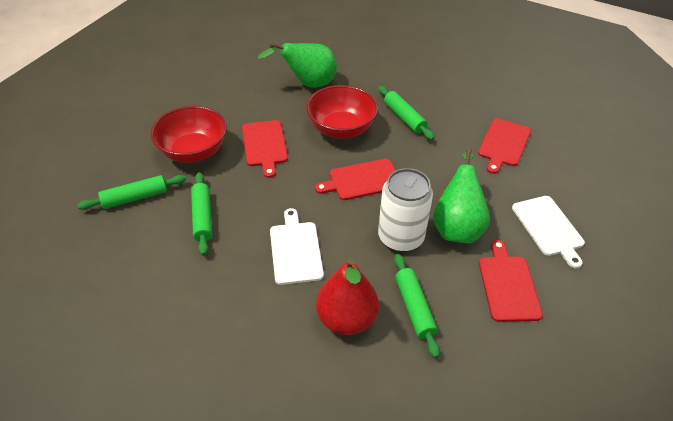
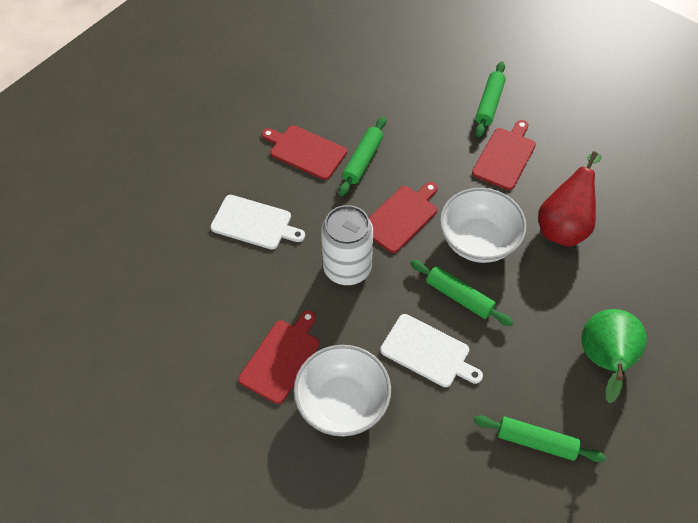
green pear: 2 -> 1
red bowl: 2 -> 0
white bowl: 0 -> 2

